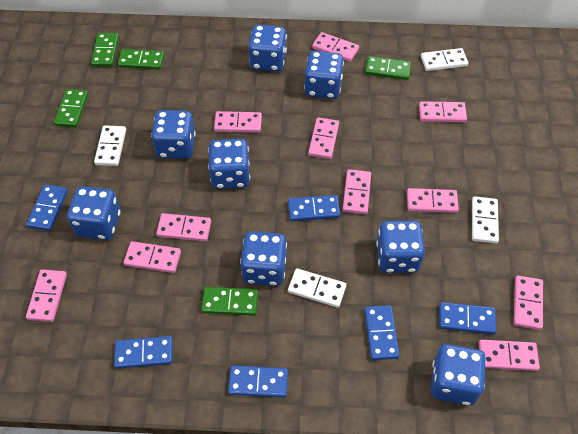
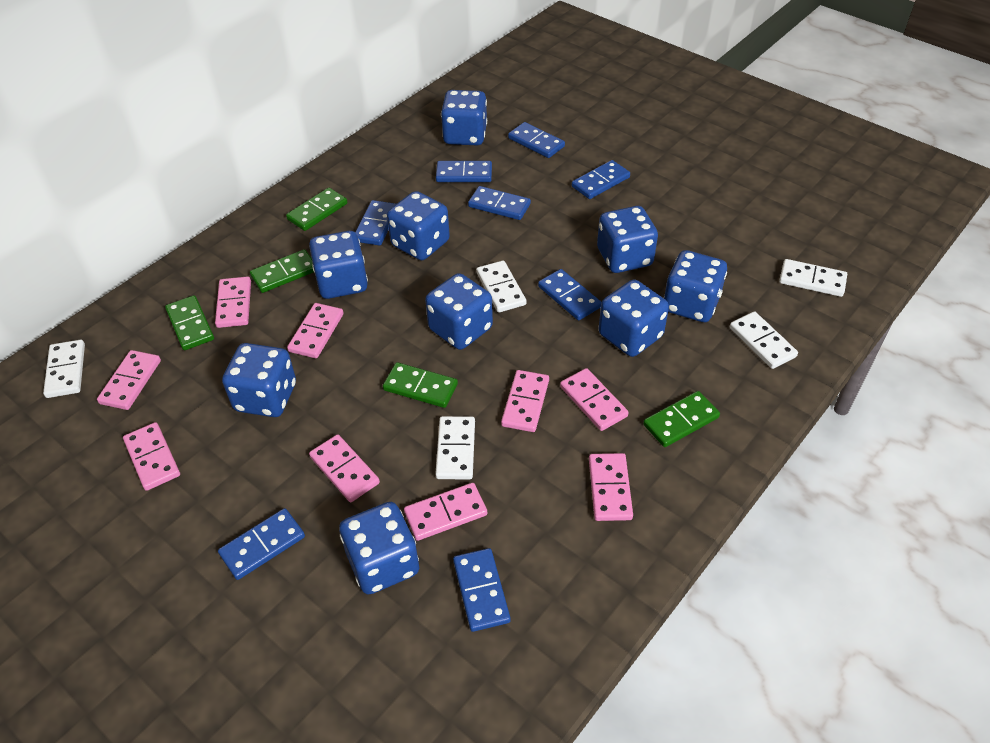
blue dice: 8 -> 9
blue domino: 6 -> 8
pink domino: 11 -> 9
white domino: 4 -> 5

